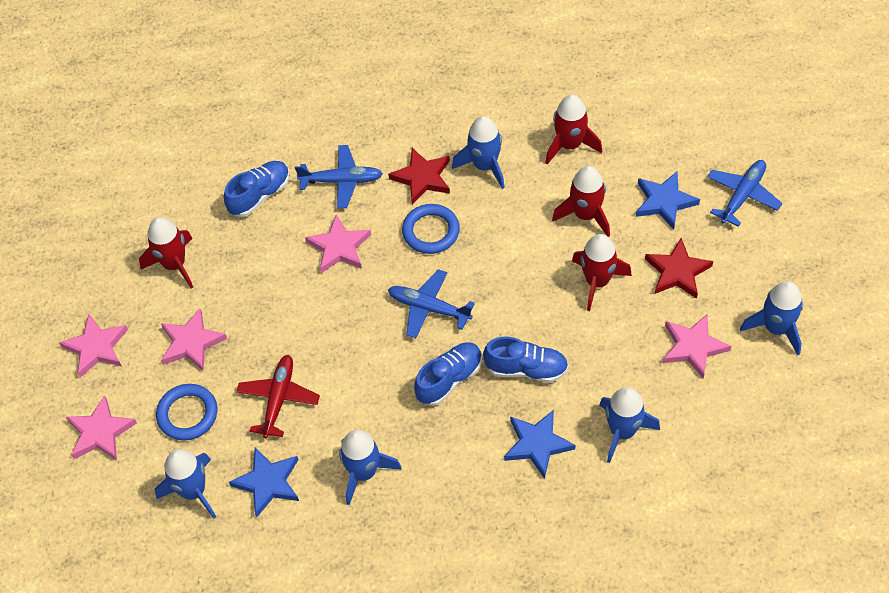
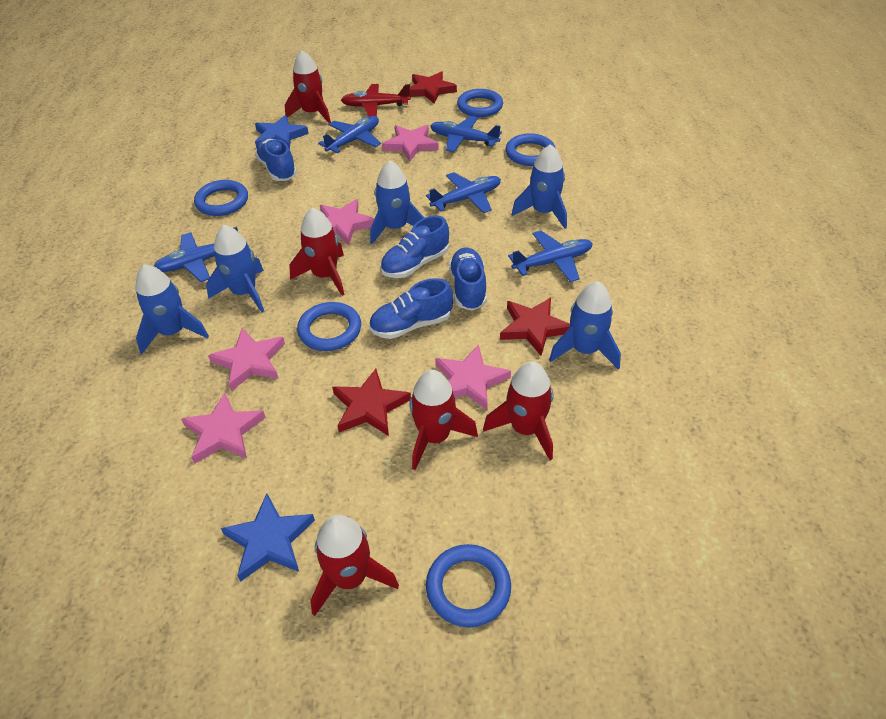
blue plane: 3 -> 5
blue ring: 2 -> 5
blue shoe: 3 -> 4
blue star: 3 -> 2
red rocket: 4 -> 5
red star: 2 -> 3

